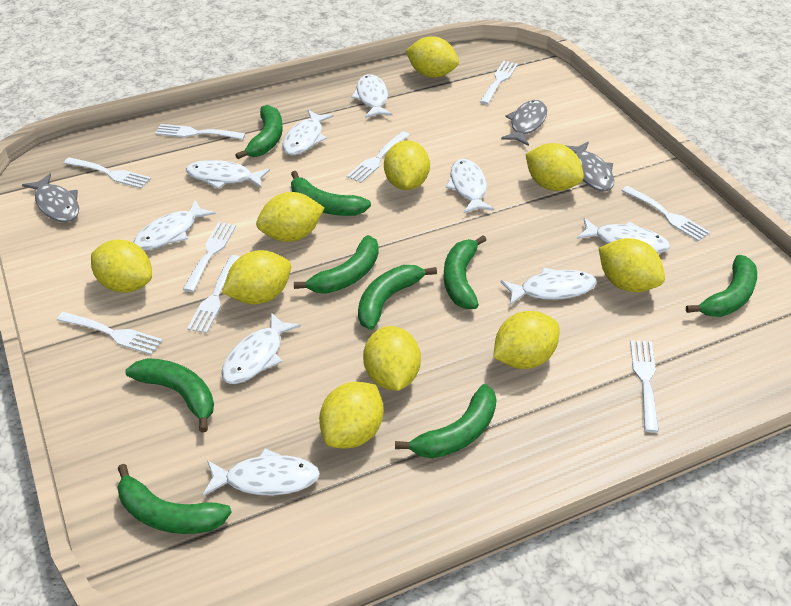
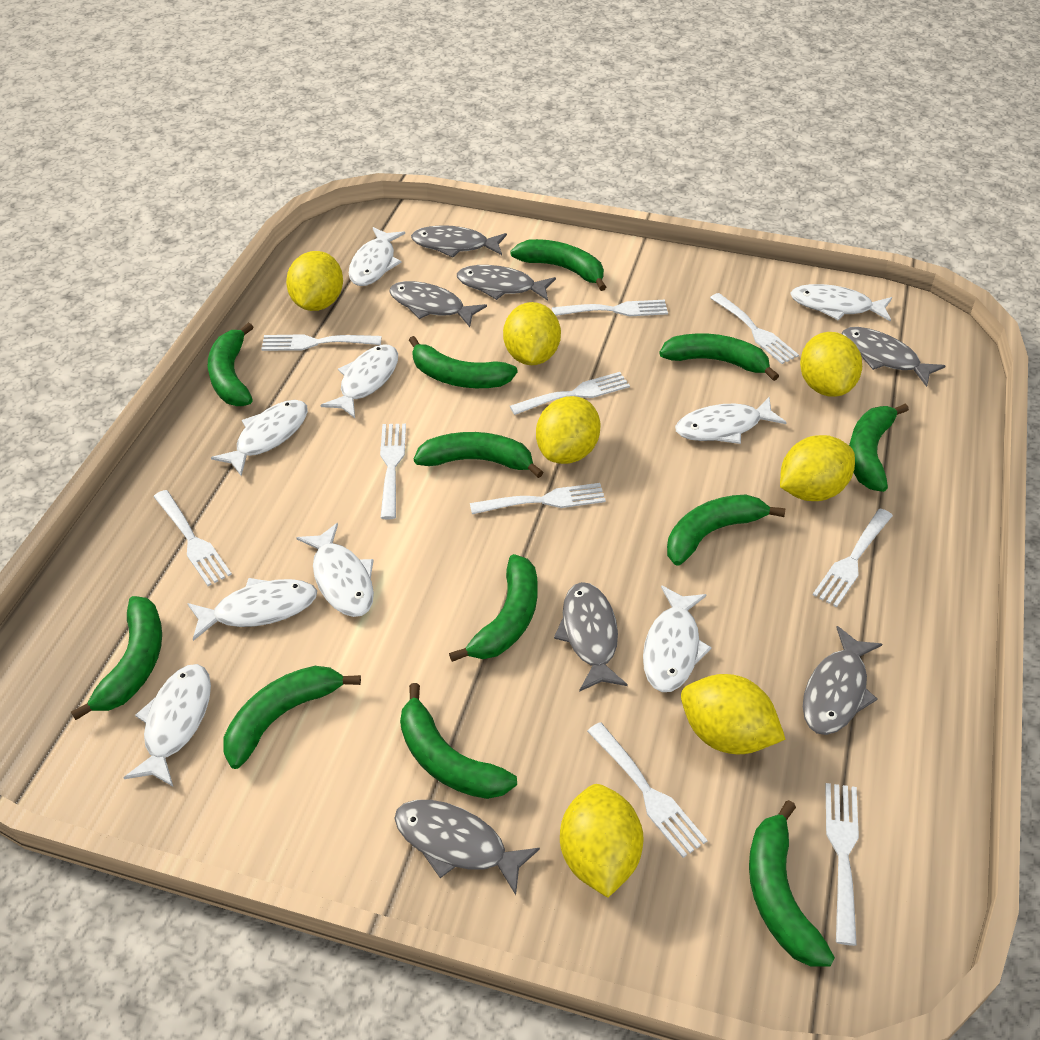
green banana: 9 -> 12
grey fish: 3 -> 7
white fork: 9 -> 10
yellow lemon: 10 -> 7

